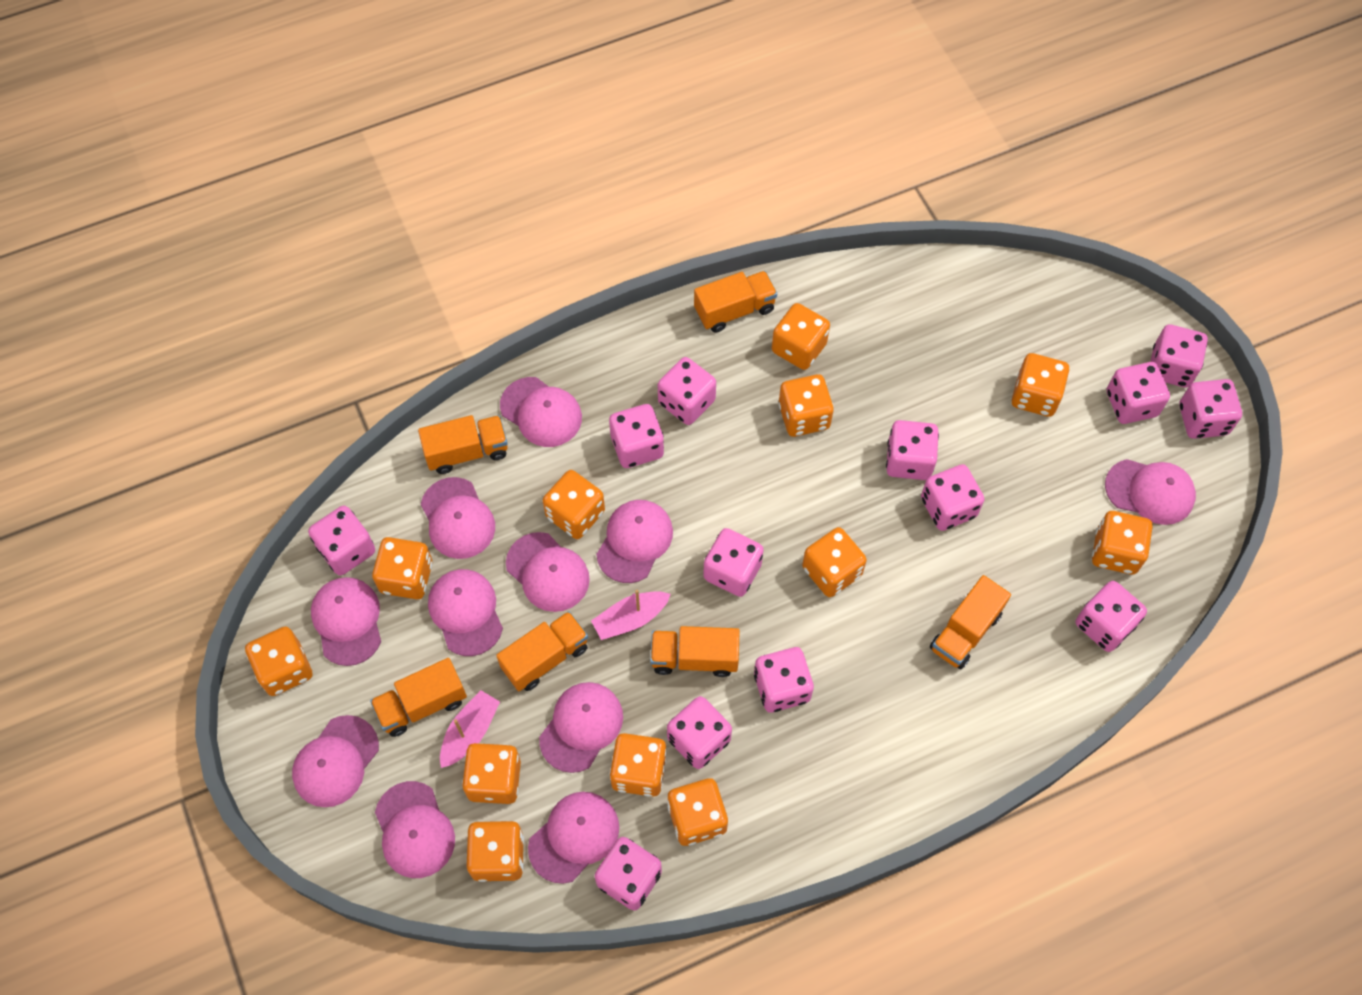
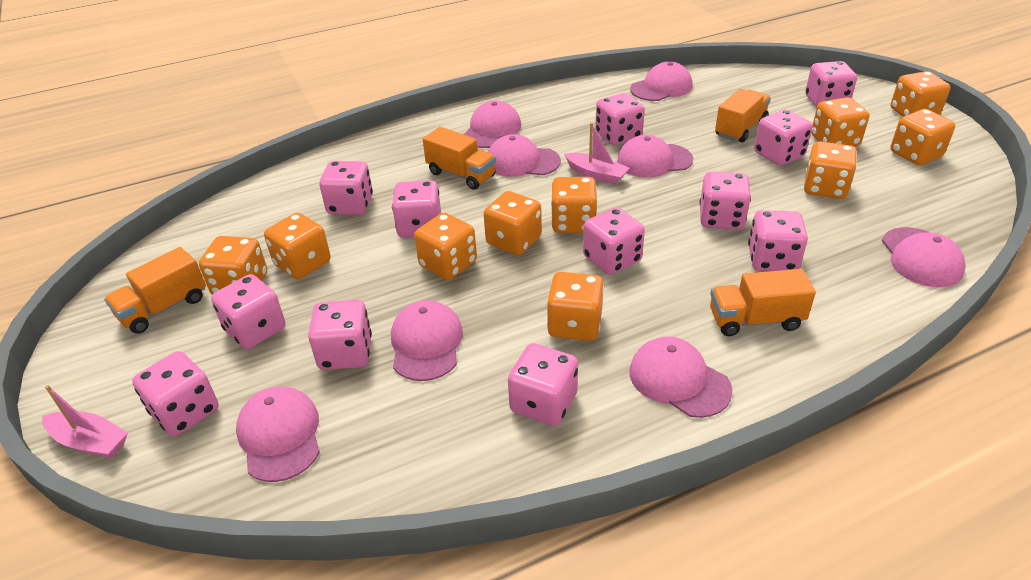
orange dice: 12 -> 10
orange truck: 6 -> 4
pink cap: 11 -> 8
pink dice: 13 -> 12

